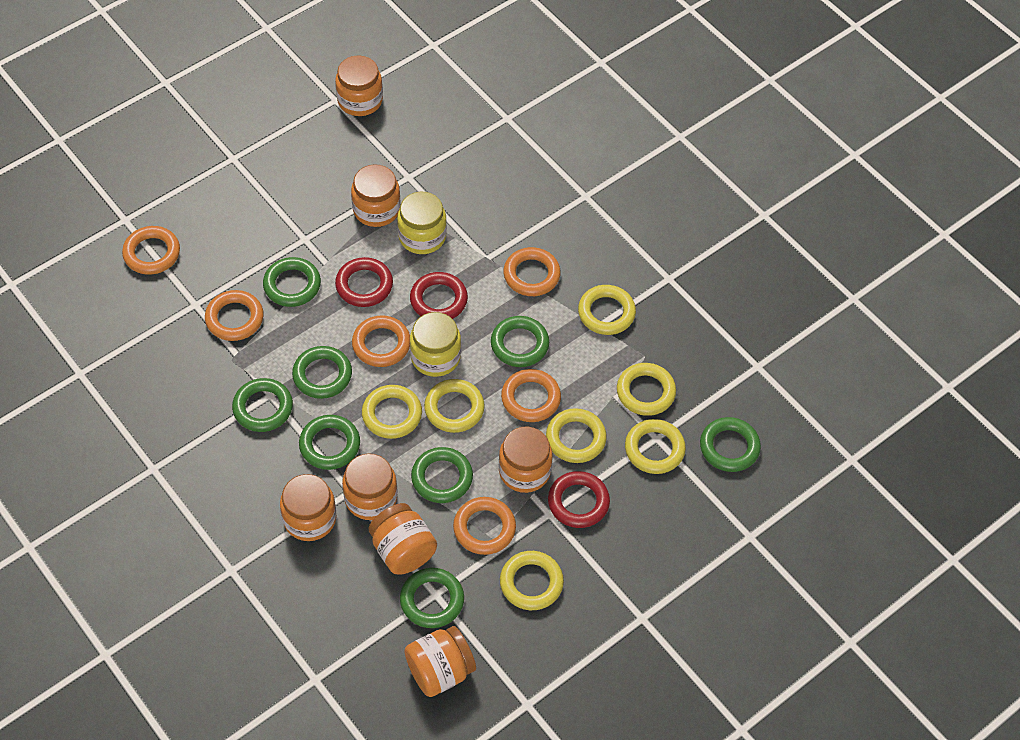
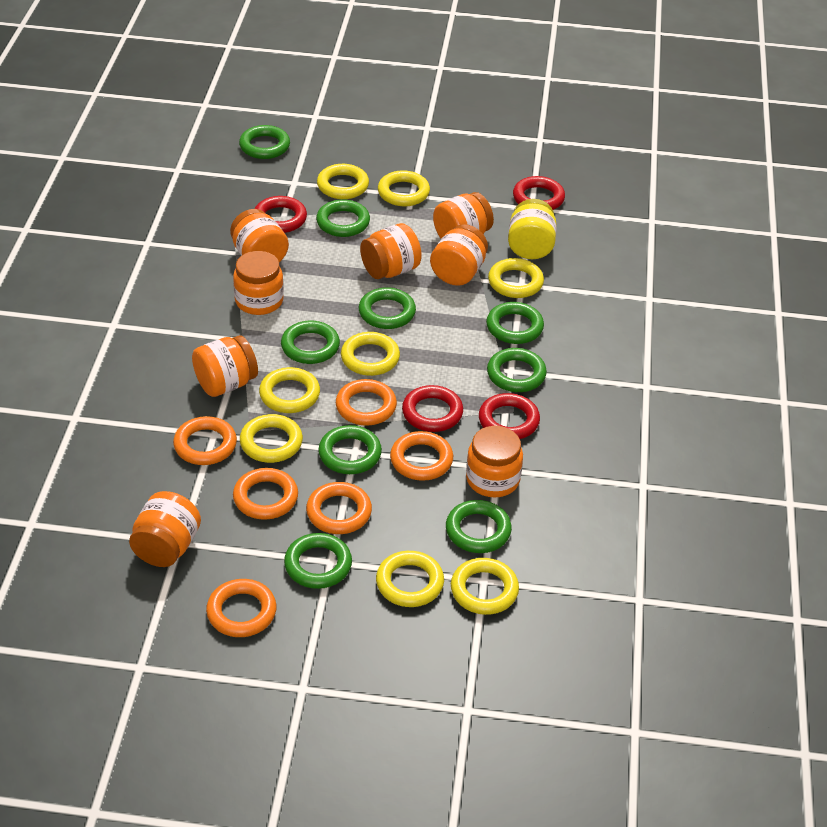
green ring: 8 -> 9
orange jar: 7 -> 8
red ring: 3 -> 4
yellow jar: 2 -> 1
yellow ring: 7 -> 8

